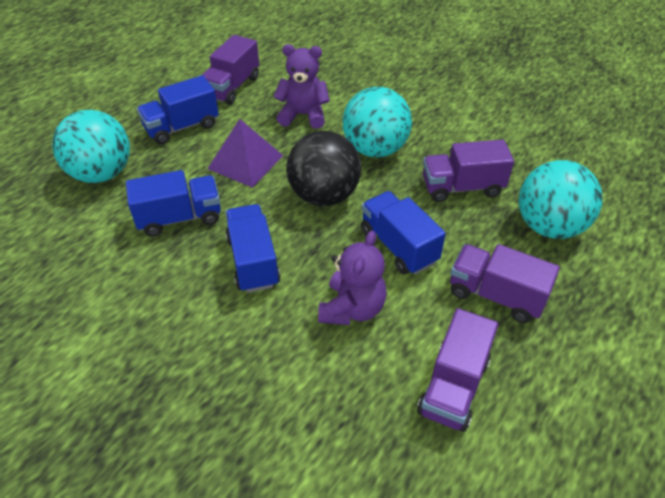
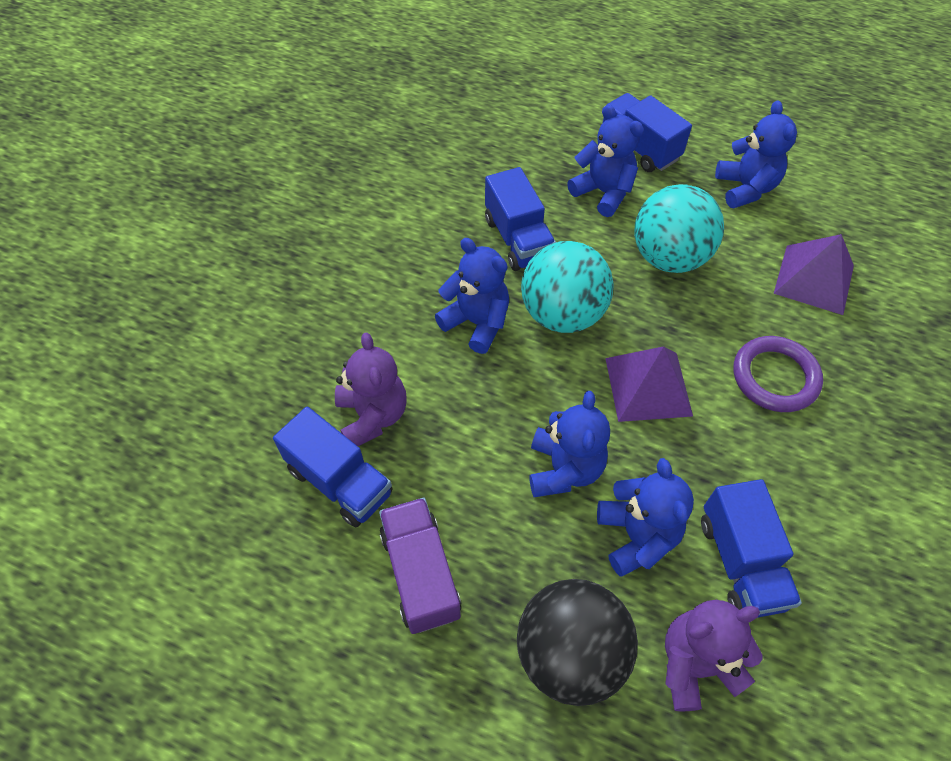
blue teddy bear: 0 -> 5
purple pyramid: 1 -> 2
purple ring: 0 -> 1
purple truck: 4 -> 1
turquoise ball: 3 -> 2

